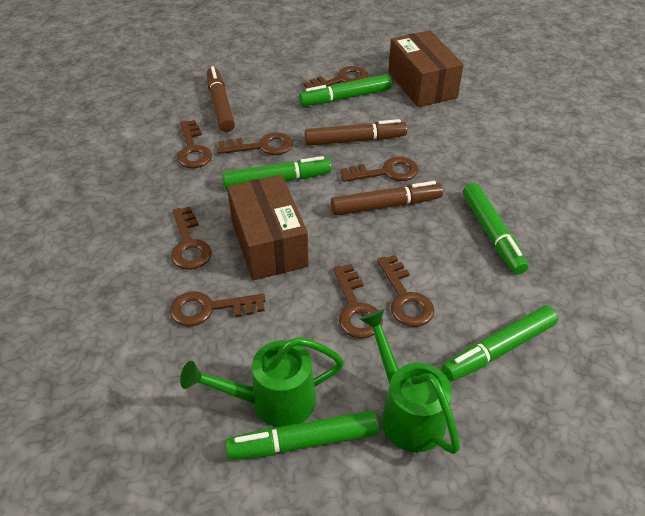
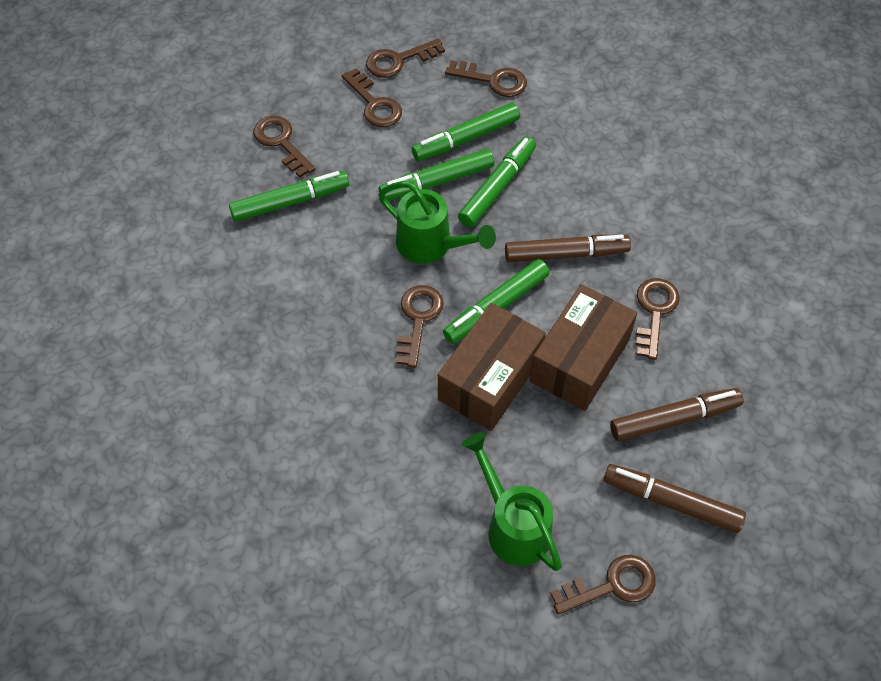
brown key: 8 -> 7

